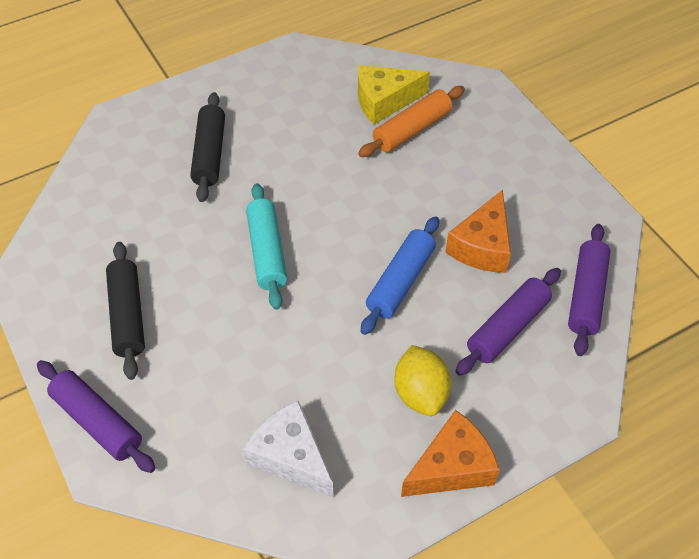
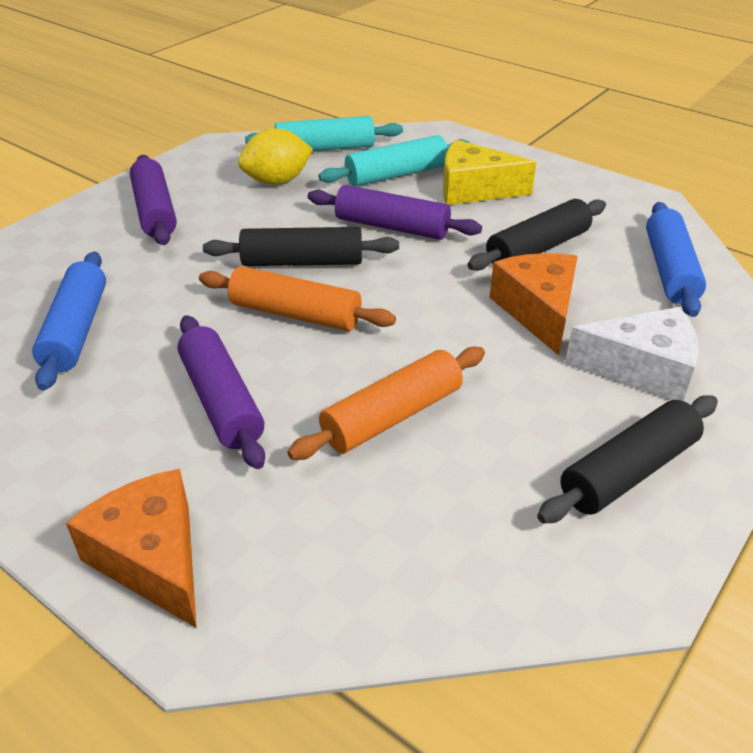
black rolling pin: 2 -> 3
blue rolling pin: 1 -> 2
orange rolling pin: 1 -> 2
turquoise rolling pin: 1 -> 2

